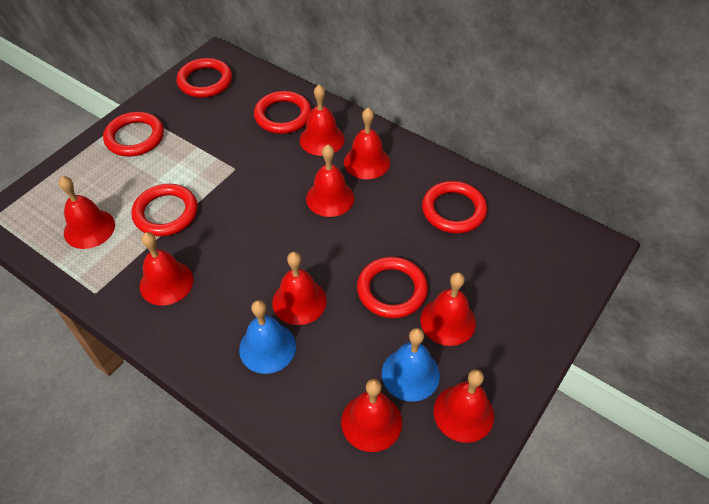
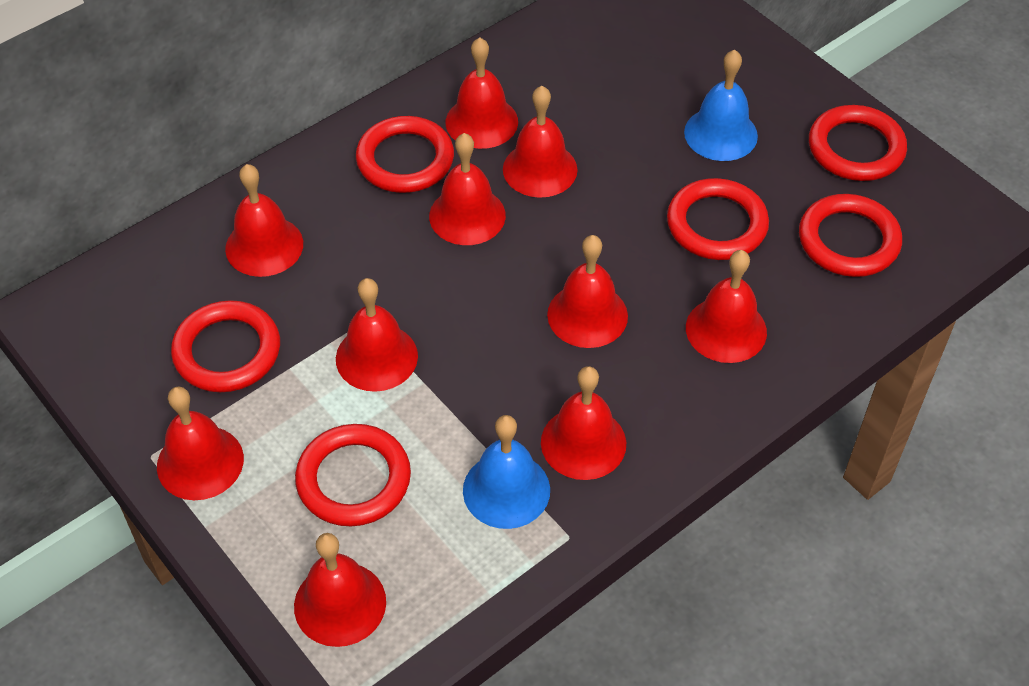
red bell: 9 -> 10

